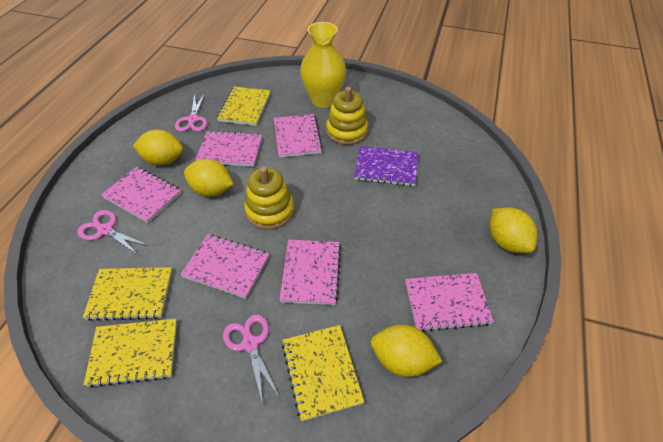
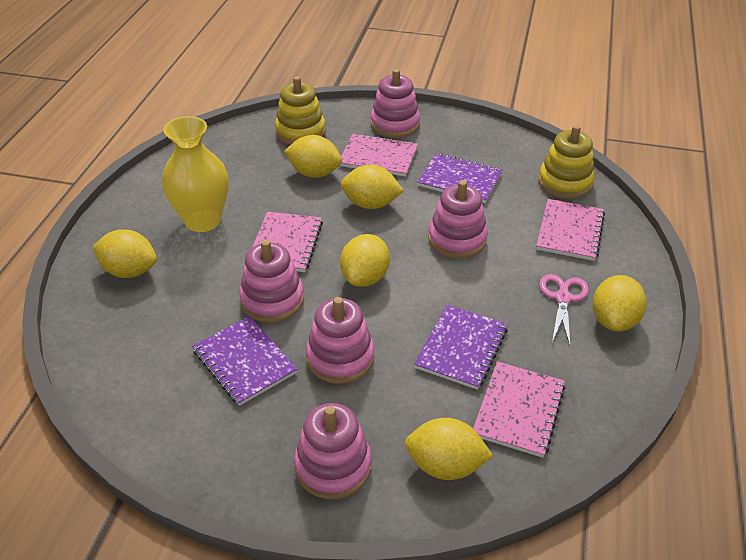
pink notebook: 6 -> 4
pink scissors: 3 -> 1
pink stacking toy: 0 -> 5
purple notebook: 1 -> 3
yellow lemon: 4 -> 6
yellow notebook: 4 -> 0

